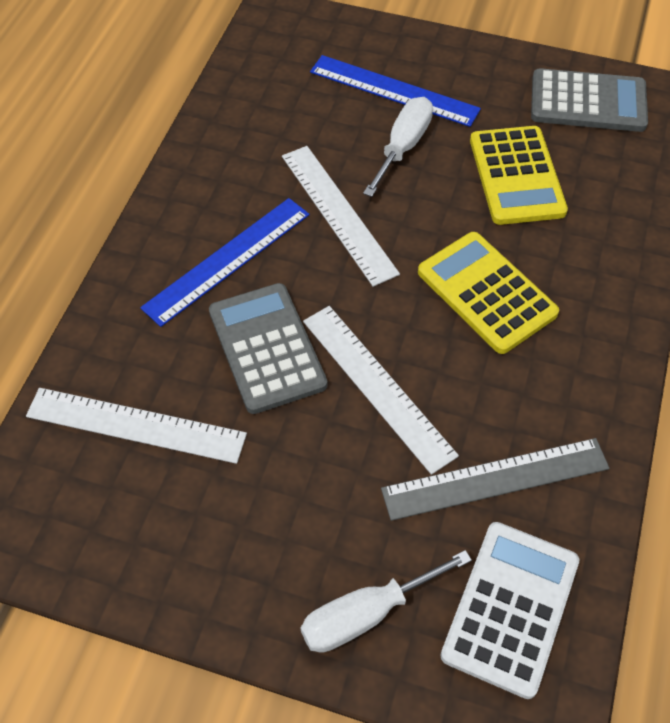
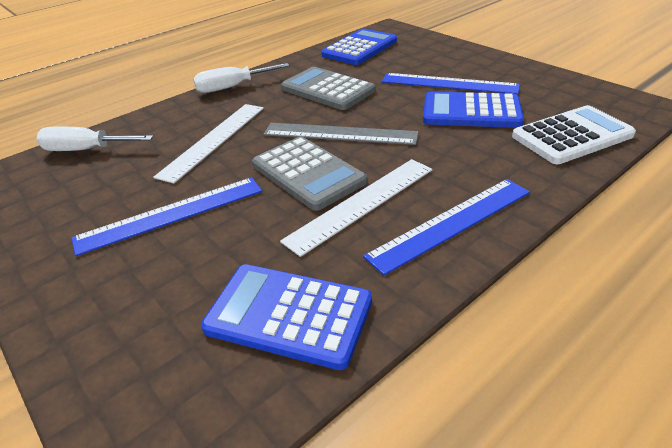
blue calculator: 0 -> 3
blue ruler: 2 -> 3
white ruler: 3 -> 2
yellow calculator: 2 -> 0

